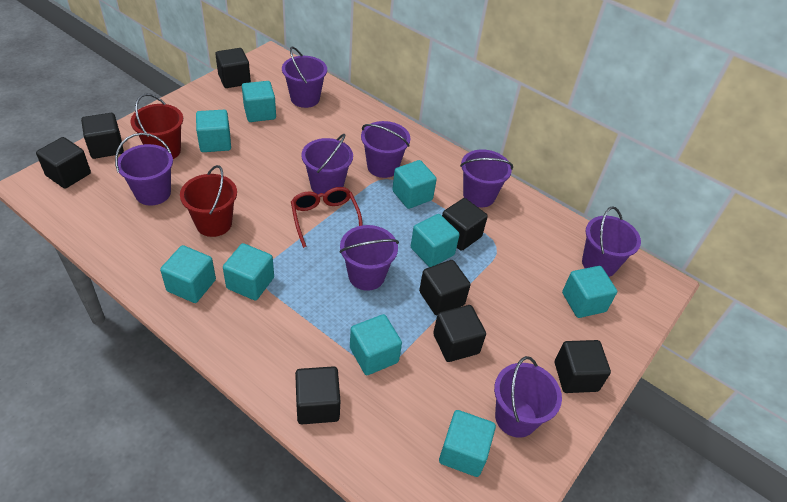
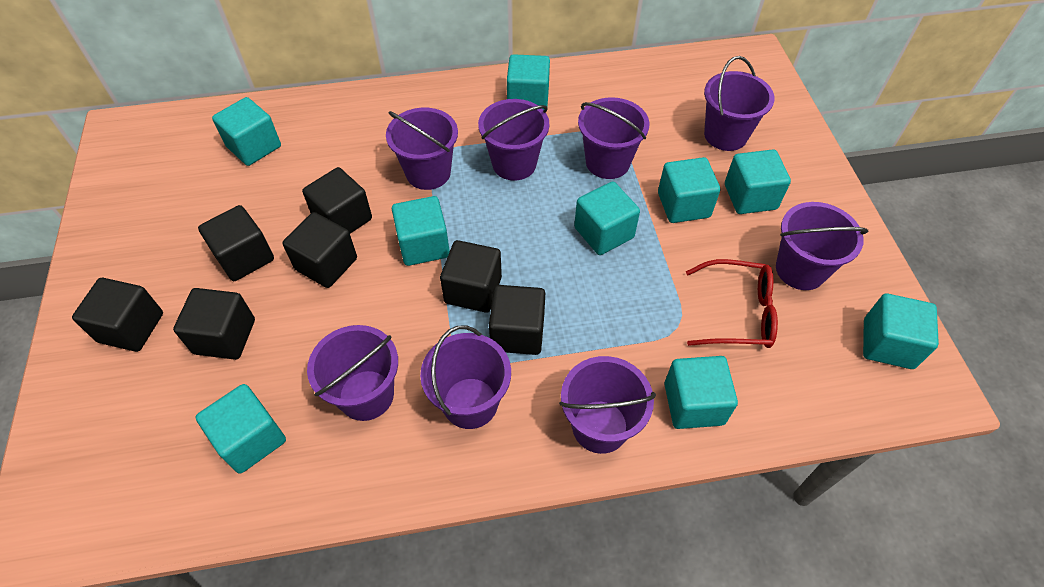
black cube: 8 -> 7
red bucket: 2 -> 0

